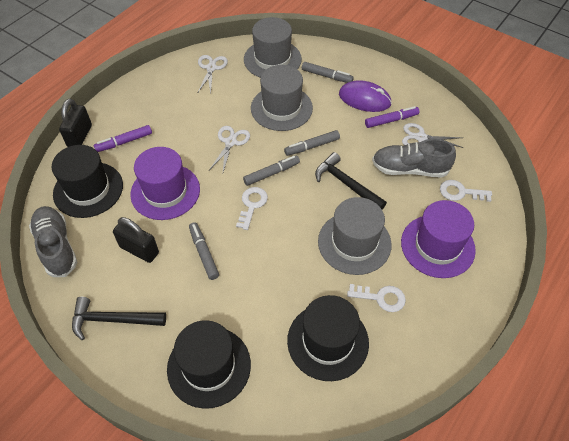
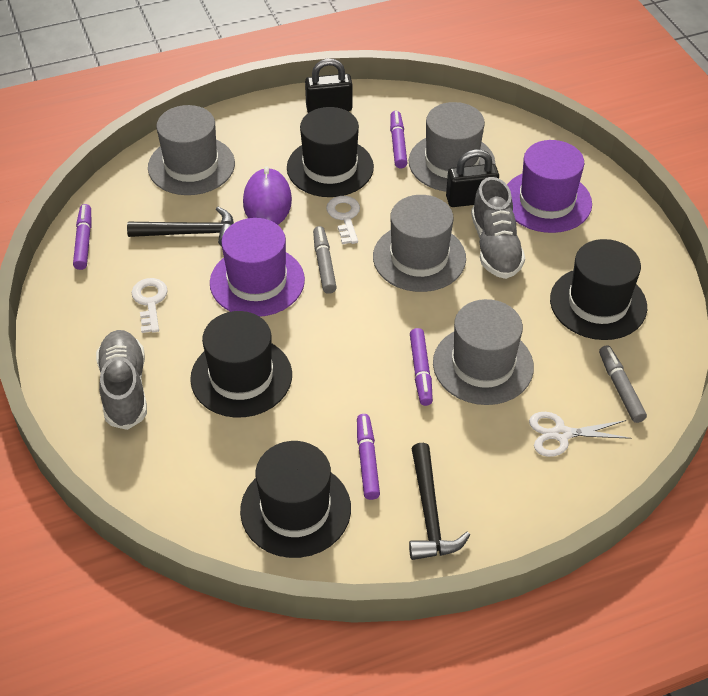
black hat: 3 -> 4
grey hat: 3 -> 4
grey marker: 4 -> 2
purple marker: 2 -> 4
white key: 3 -> 2
white scissors: 3 -> 1

